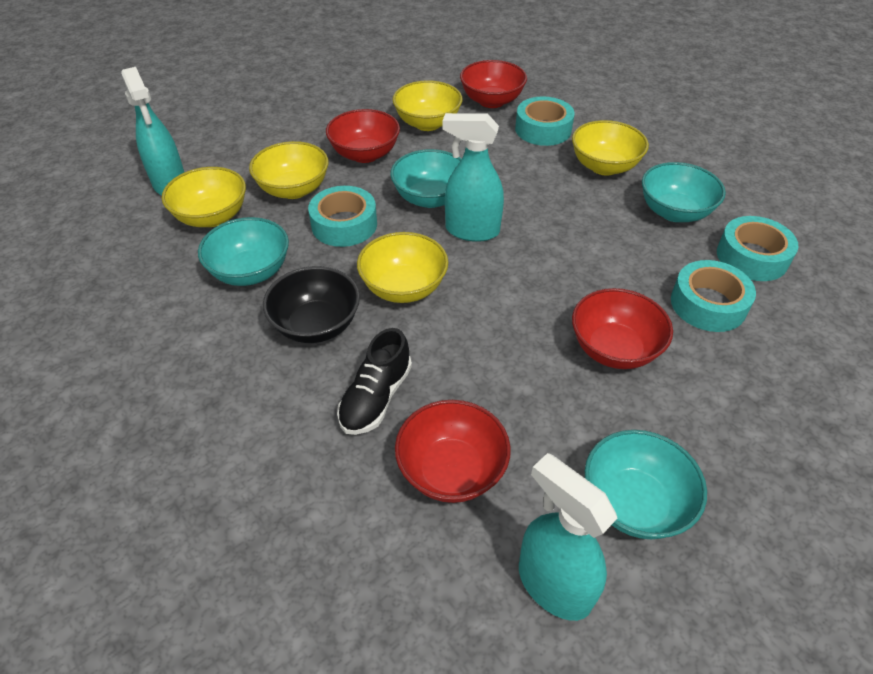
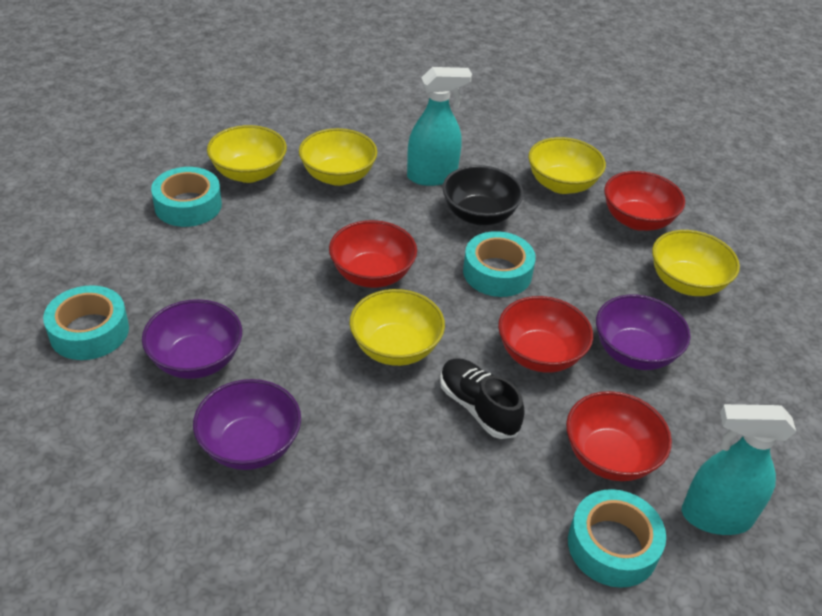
purple bowl: 0 -> 3
turquoise bowl: 4 -> 0
turquoise spray bottle: 3 -> 2

